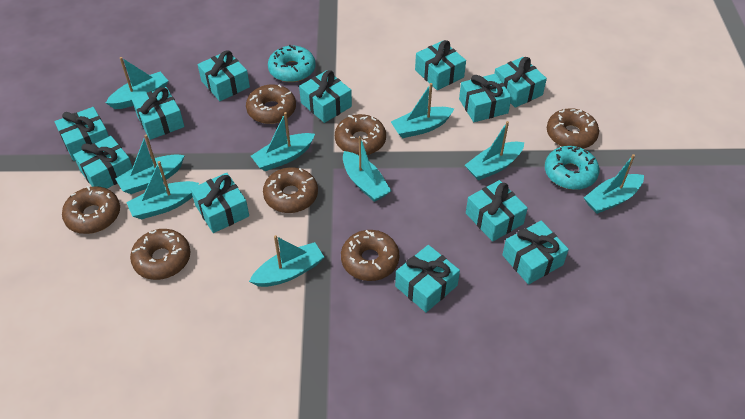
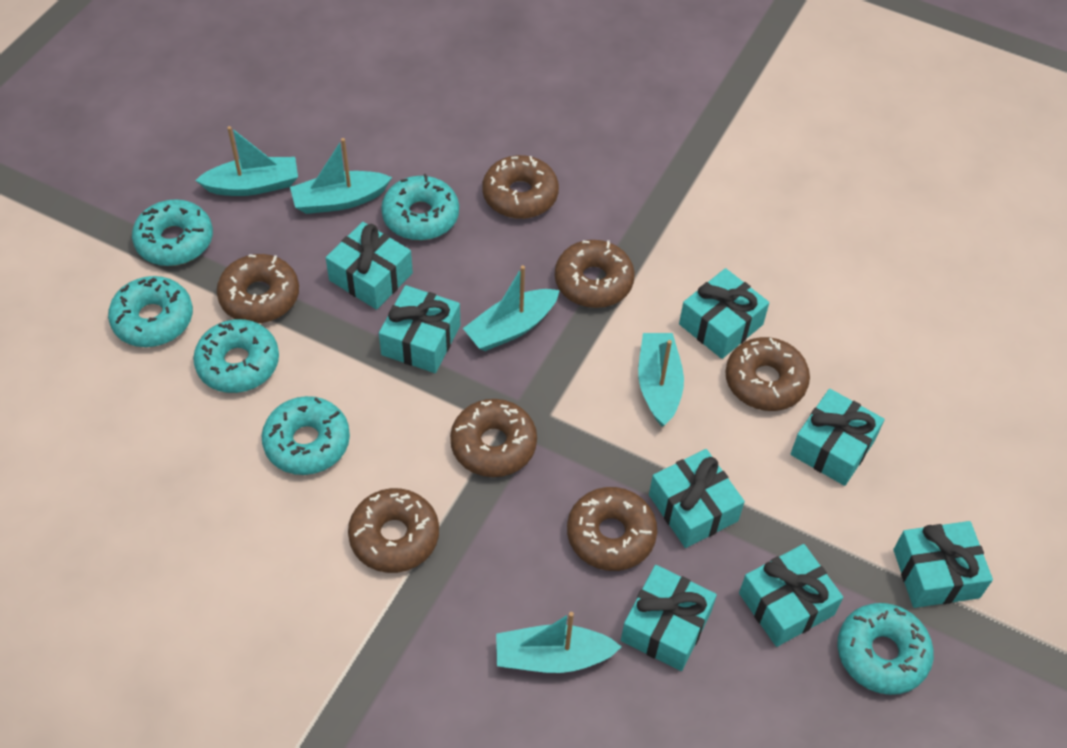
turquoise boat: 9 -> 5
turquoise donut: 2 -> 6
turquoise gift: 12 -> 8

